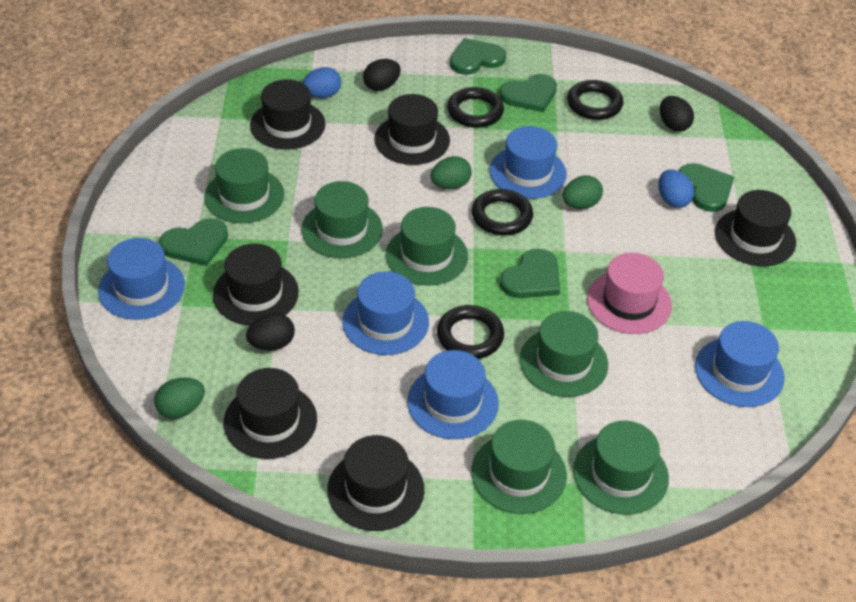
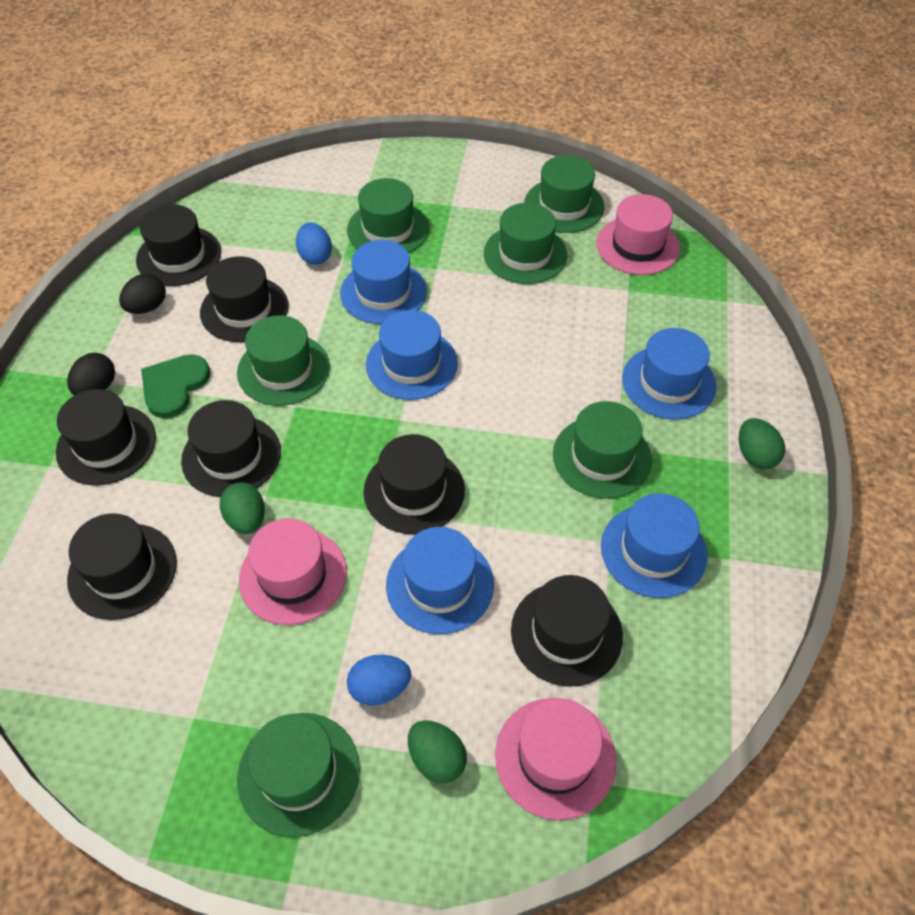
black egg: 3 -> 2
black hat: 6 -> 7
black ring: 4 -> 0
green heart: 5 -> 1
pink hat: 1 -> 3

